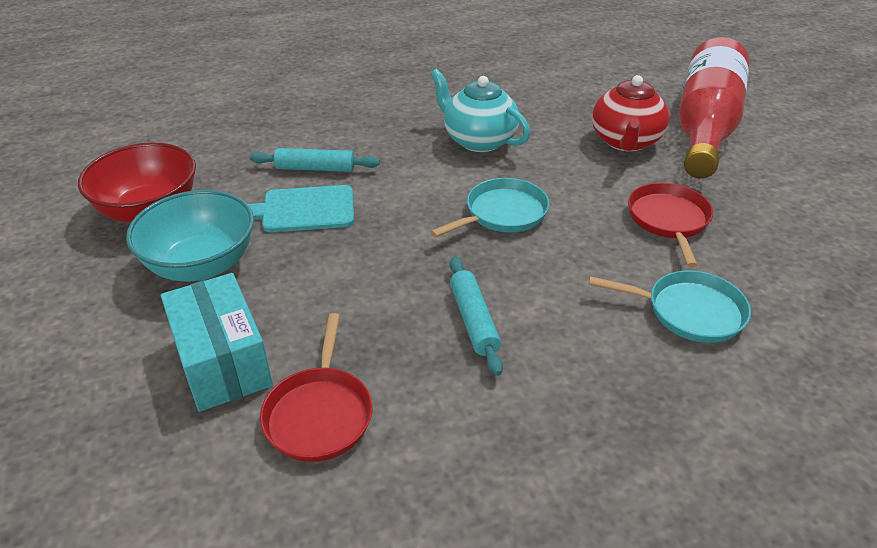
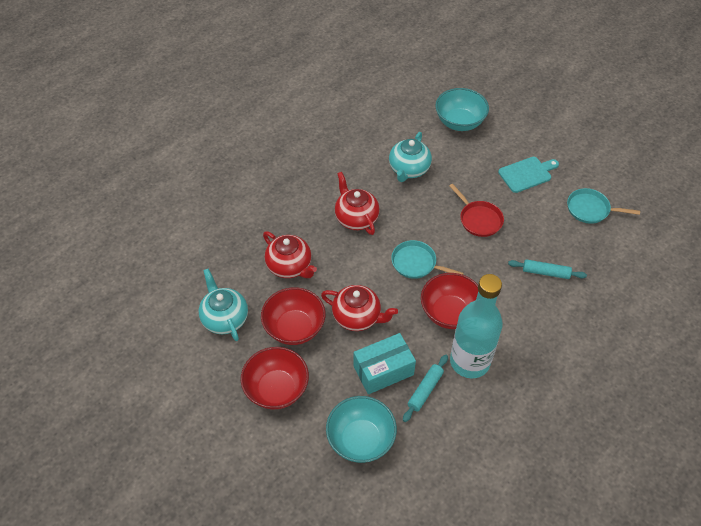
red bottle: 1 -> 0
red bowl: 1 -> 3
red pan: 2 -> 1
red teapot: 1 -> 3
turquoise bottle: 0 -> 1
turquoise bowl: 1 -> 2
turquoise teapot: 1 -> 2

